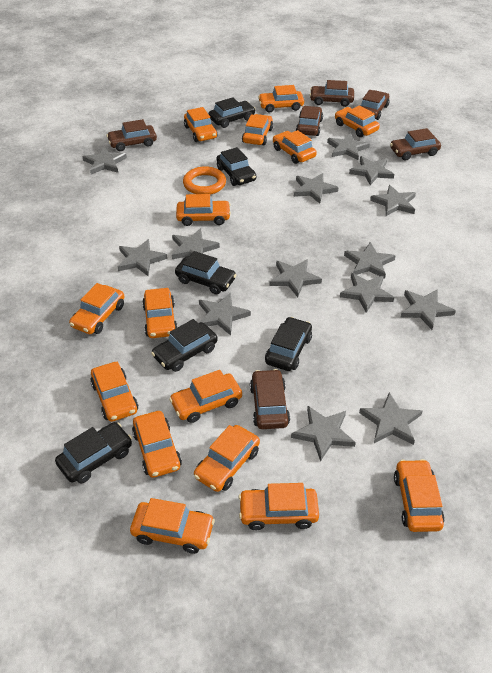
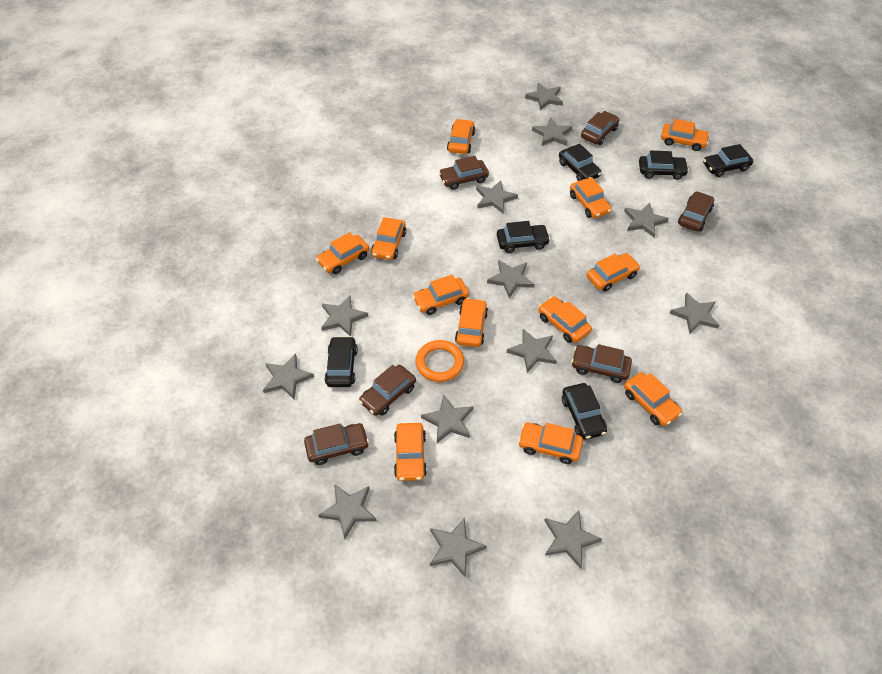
grey star: 14 -> 13
orange car: 15 -> 12

